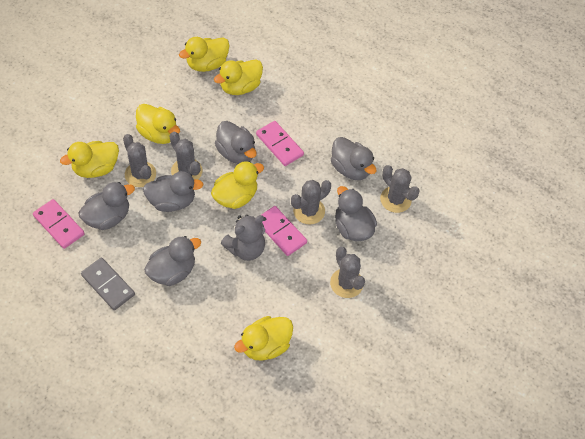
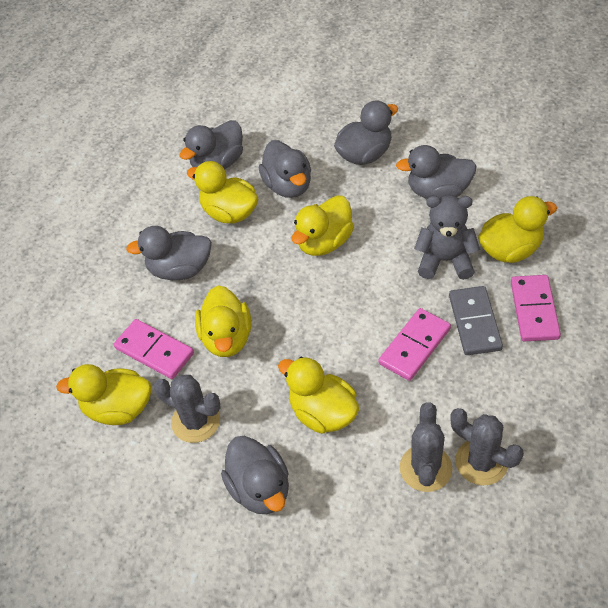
grey cactus: 5 -> 3

